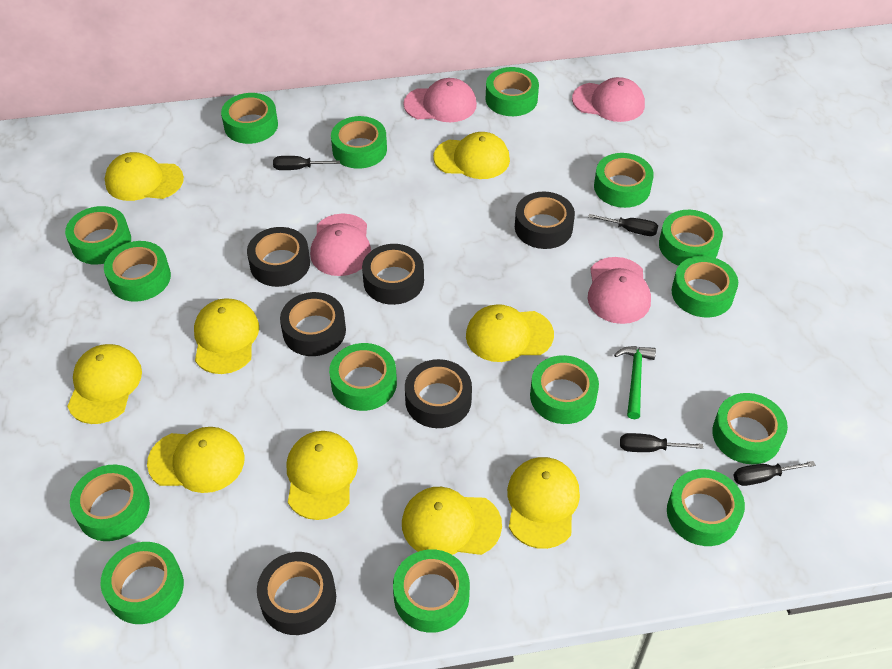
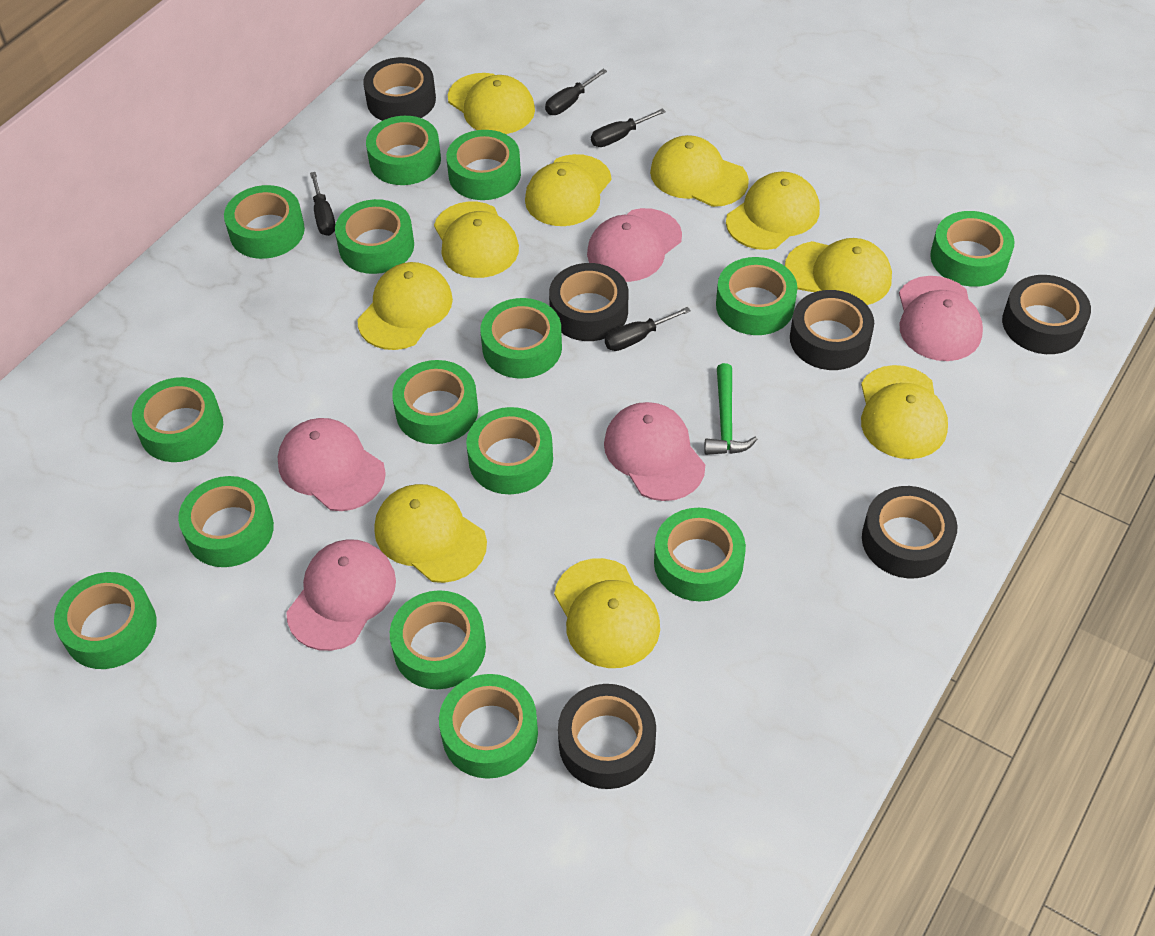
pink cap: 4 -> 5
yellow cap: 9 -> 10

